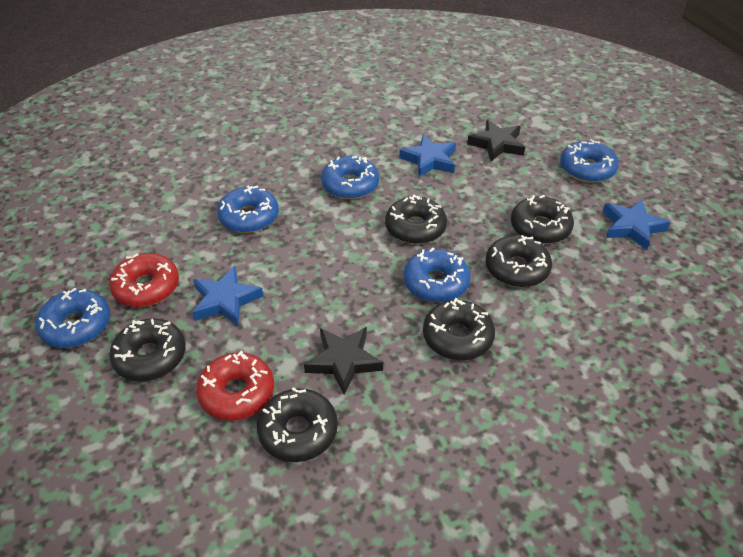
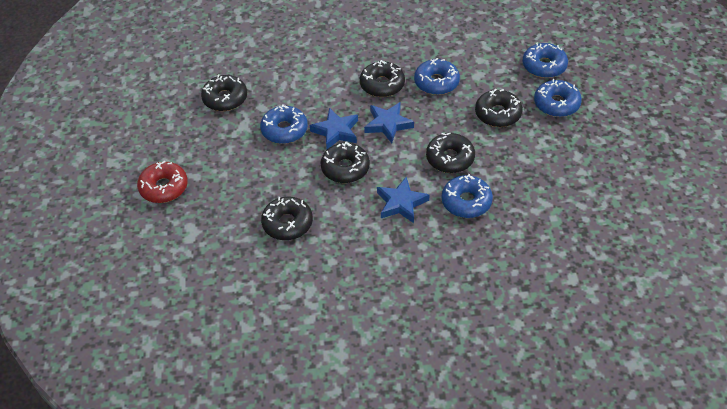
black star: 2 -> 0
red donut: 2 -> 1

